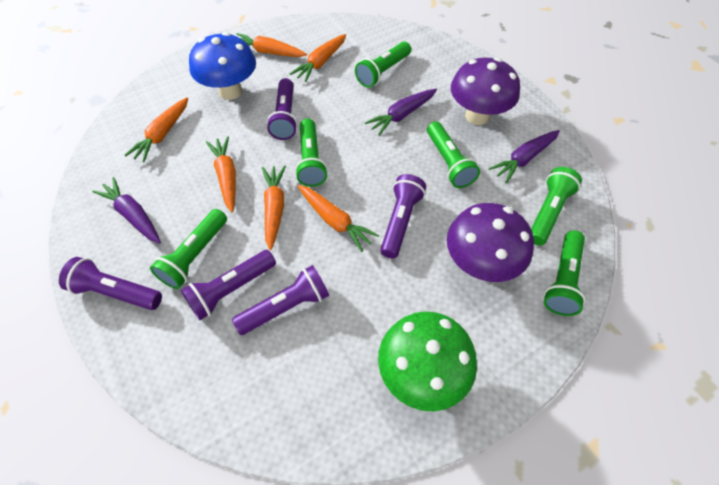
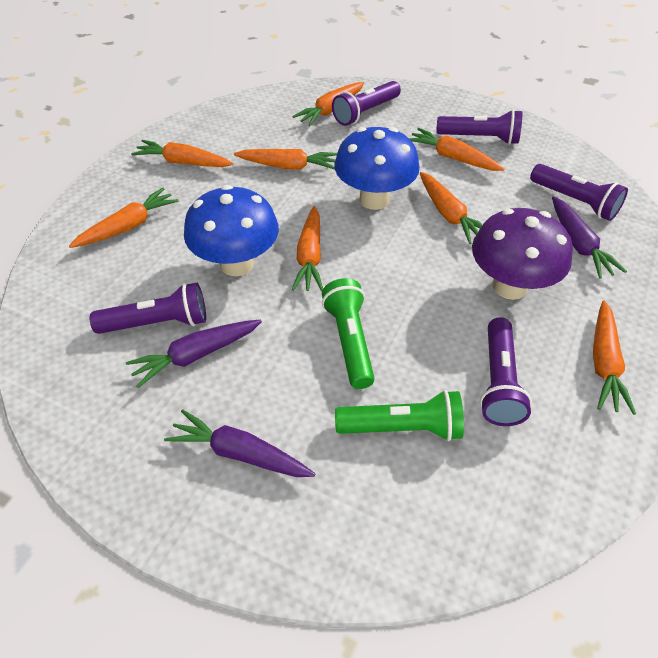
blue mushroom: 1 -> 2
green flashlight: 6 -> 2
green mushroom: 1 -> 0
orange carrot: 6 -> 8
purple mushroom: 2 -> 1

